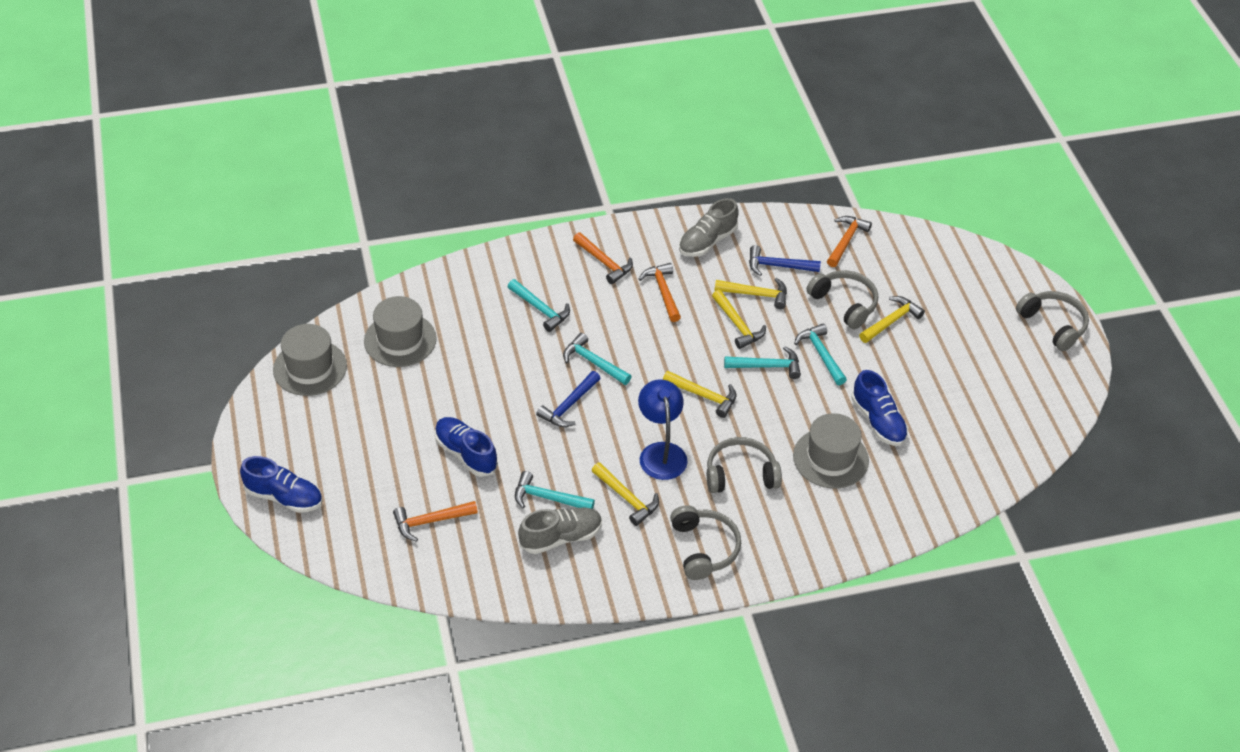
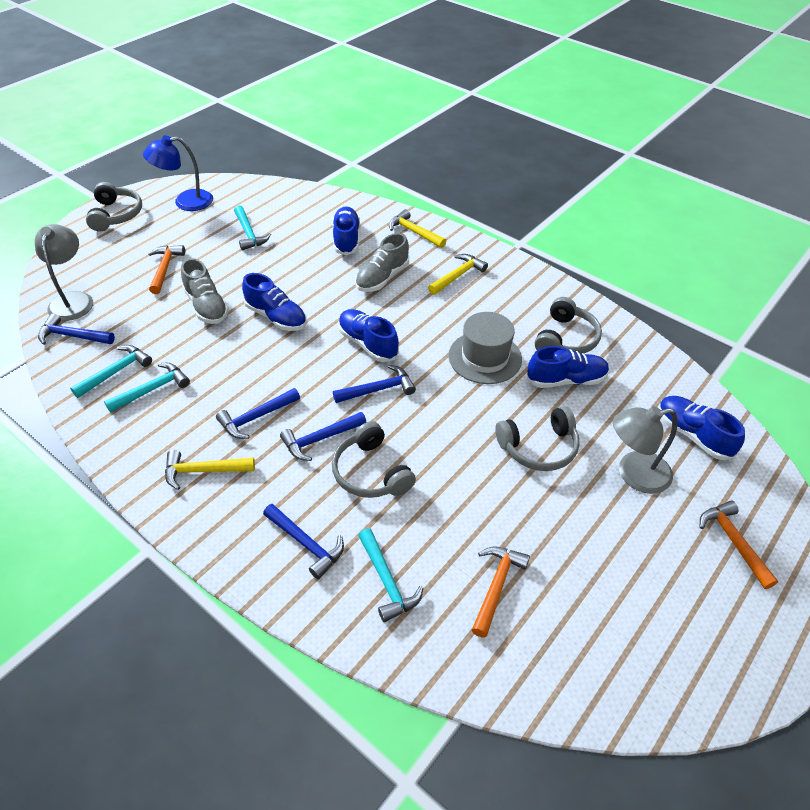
blue hammer: 2 -> 5
blue shoe: 3 -> 5
grey hat: 3 -> 1
grey lamp: 0 -> 2
orange hammer: 4 -> 3
turquoise hammer: 5 -> 4
yellow hammer: 5 -> 3

